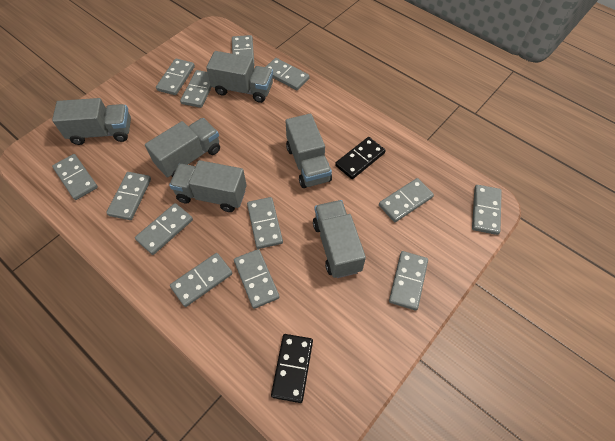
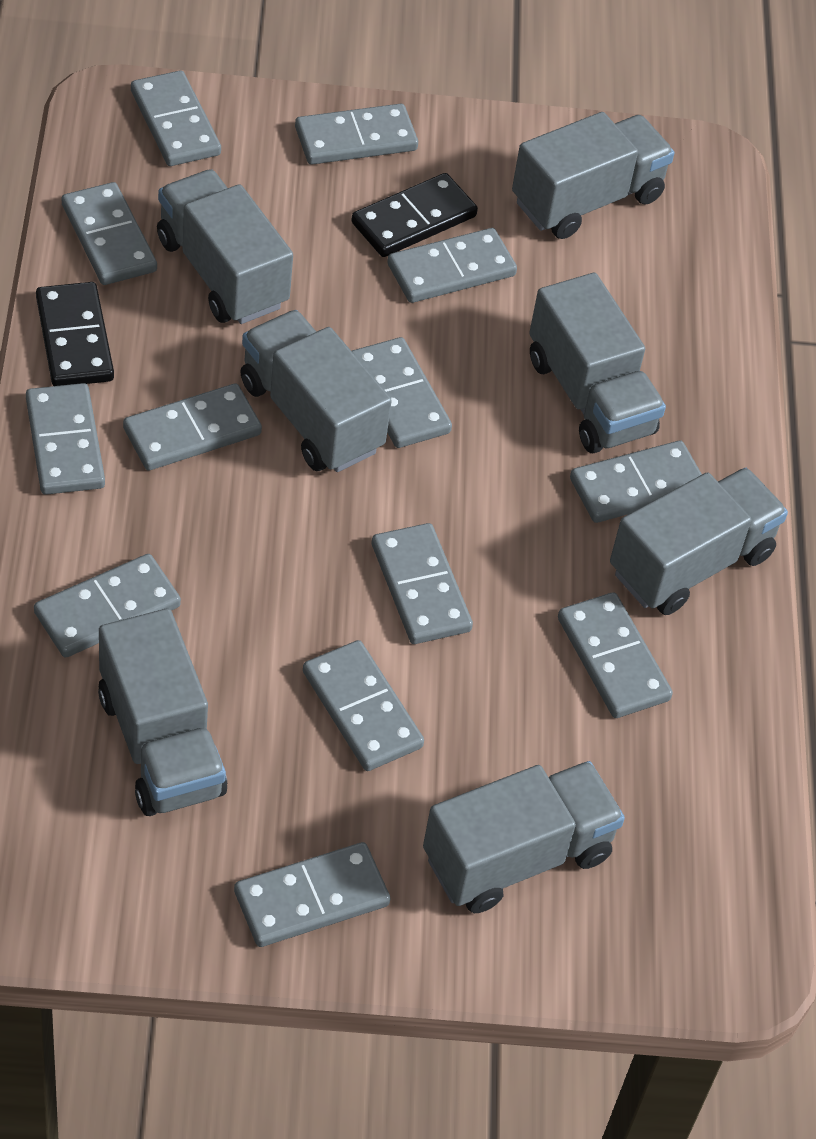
grey truck: 6 -> 7

